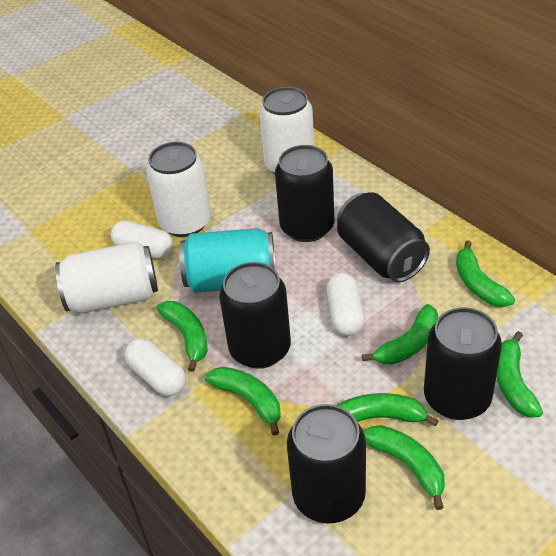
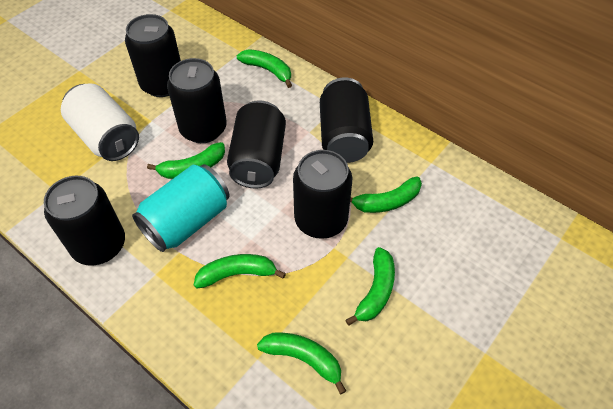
black can: 5 -> 6
green banana: 7 -> 6
white can: 3 -> 1
white capsule: 3 -> 0

